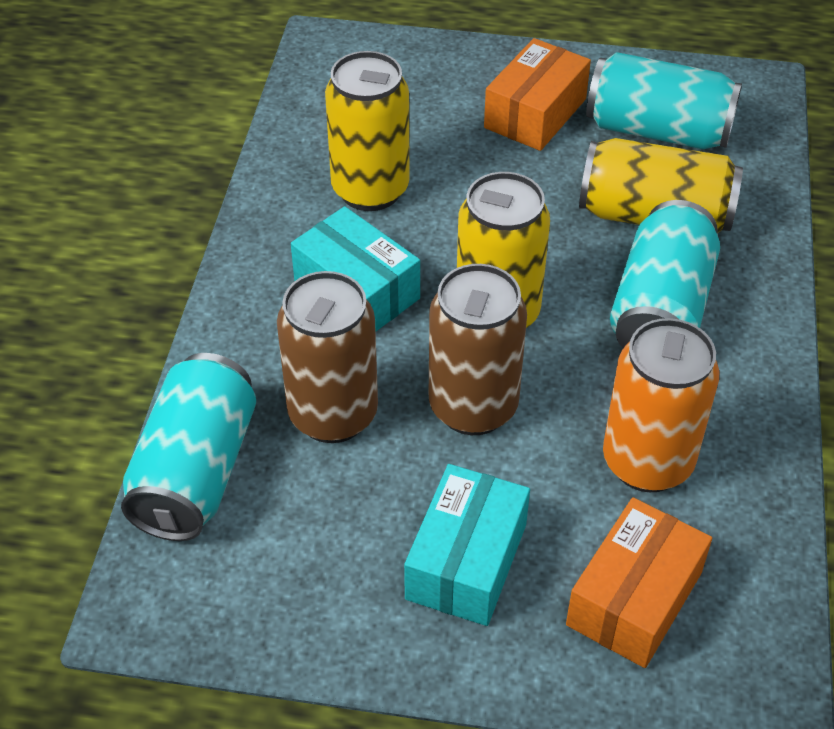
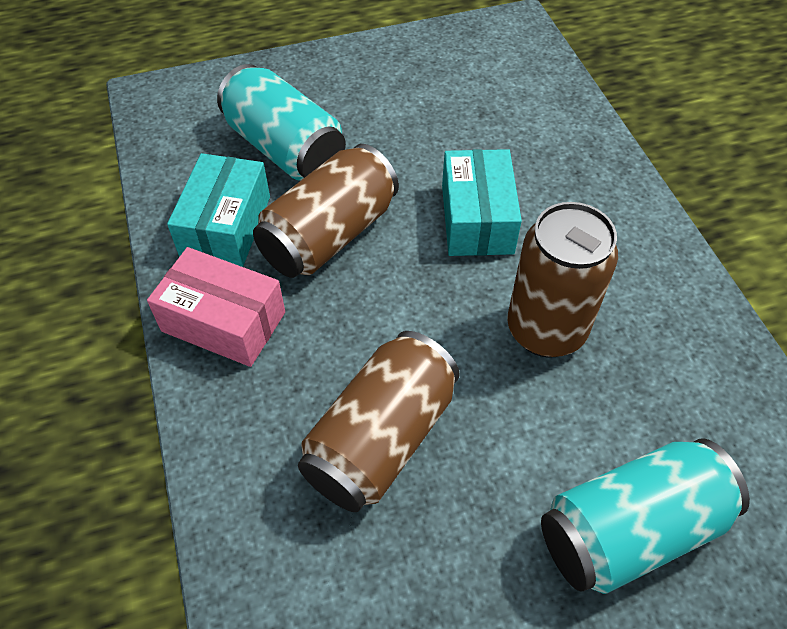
brown can: 2 -> 3
orange box: 2 -> 0
orange can: 1 -> 0
pink box: 0 -> 1
turquoise can: 3 -> 2
yellow can: 3 -> 0

